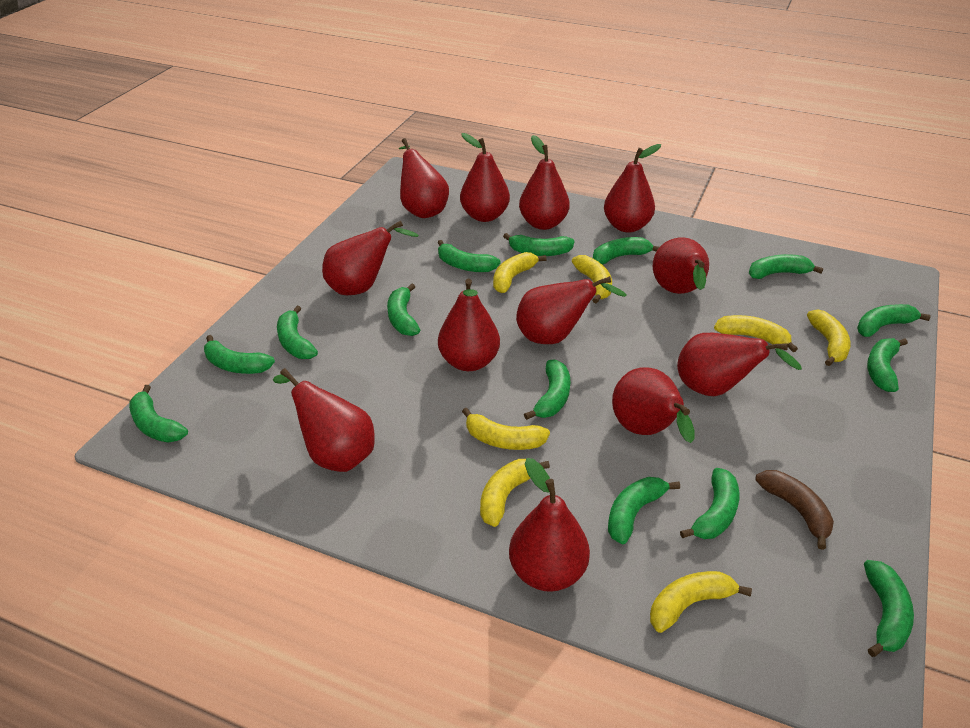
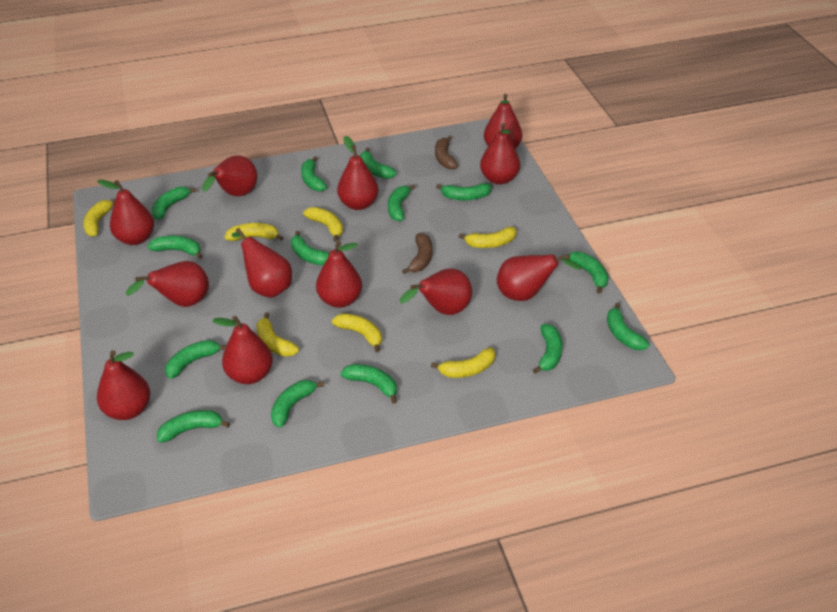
brown banana: 1 -> 2

